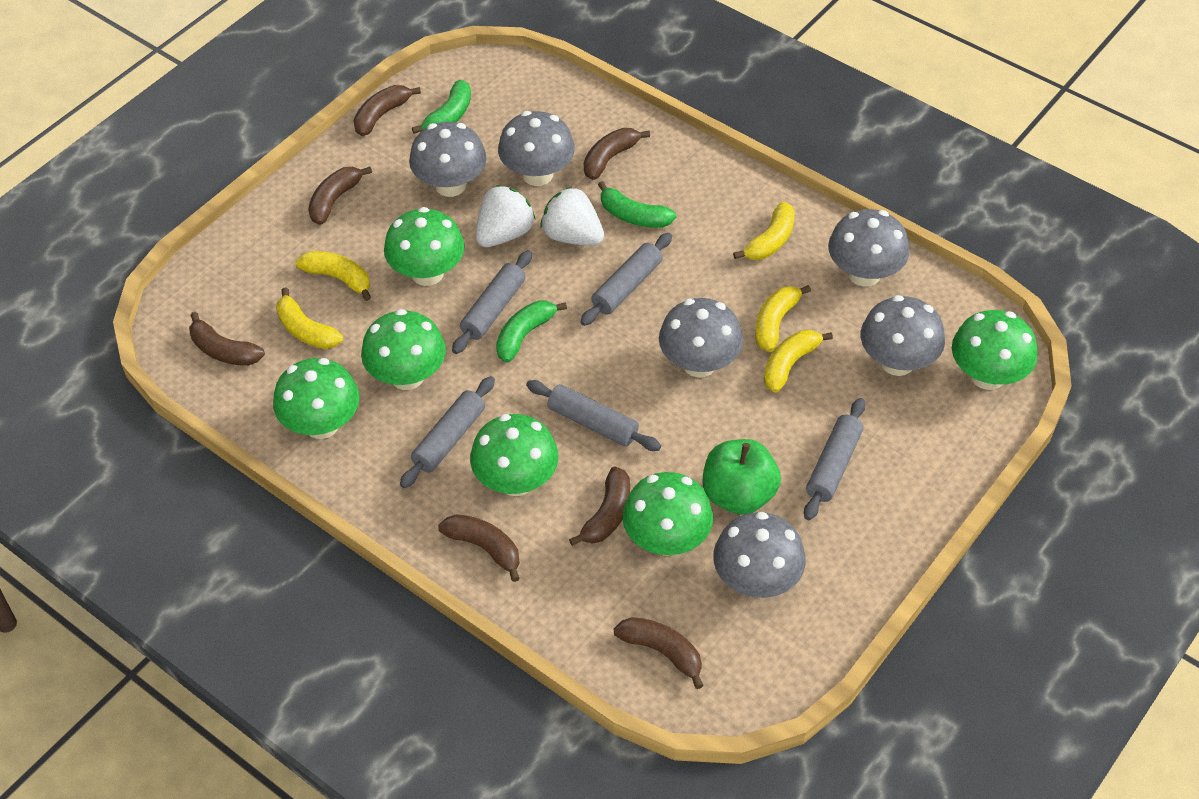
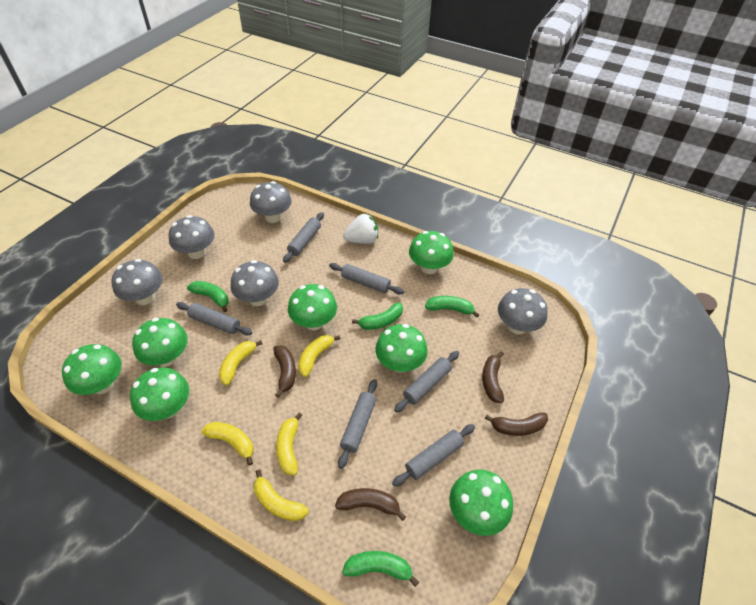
brown banana: 7 -> 4
green apple: 1 -> 0
green banana: 3 -> 4
green mushroom: 6 -> 7
grey mushroom: 6 -> 5
grey rolling pin: 5 -> 6
white strawberry: 2 -> 1

